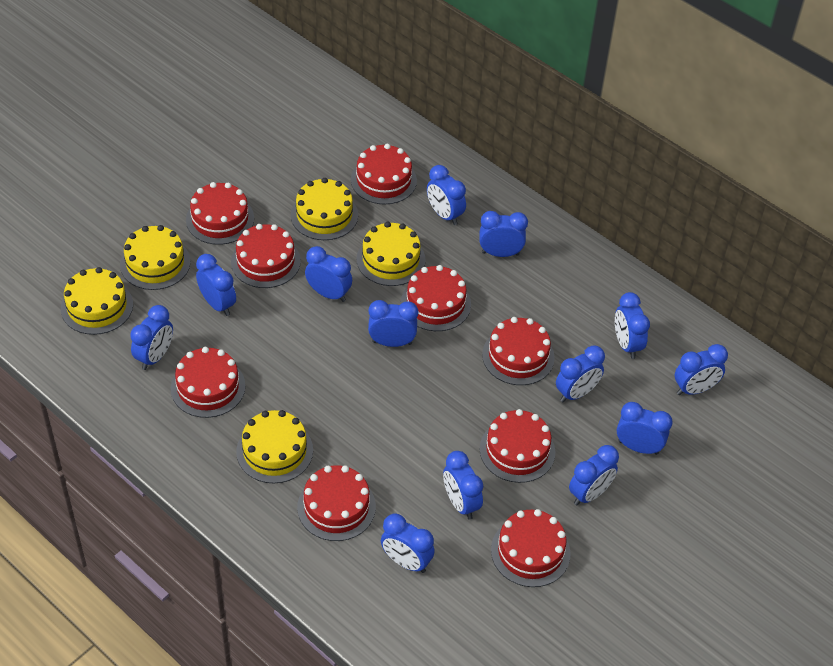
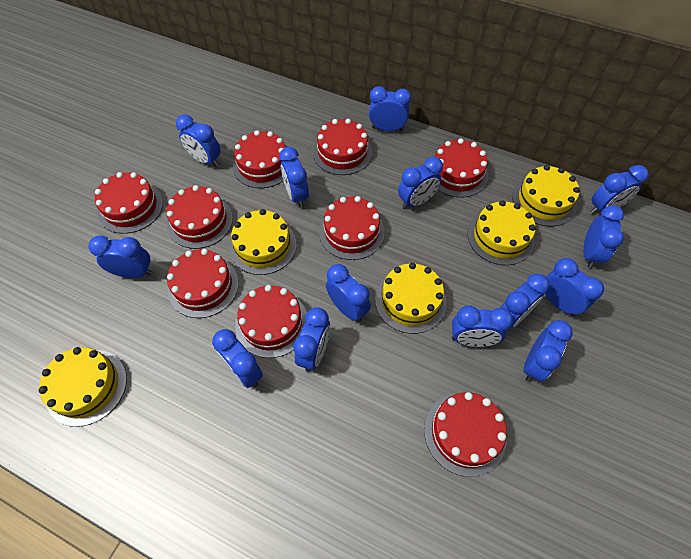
blue clock: 13 -> 14

